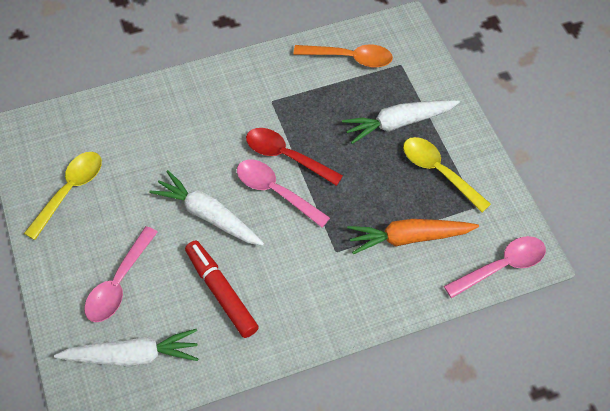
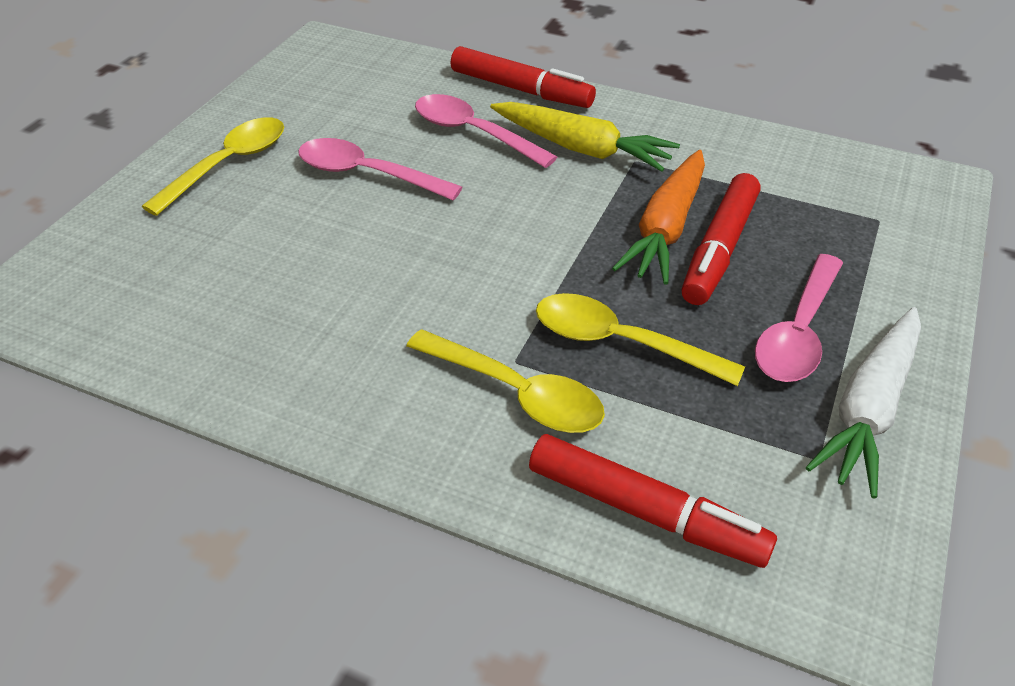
orange spoon: 1 -> 0
red marker: 1 -> 3
red spoon: 1 -> 0
white carrot: 3 -> 1
yellow carrot: 0 -> 1
yellow spoon: 2 -> 3

